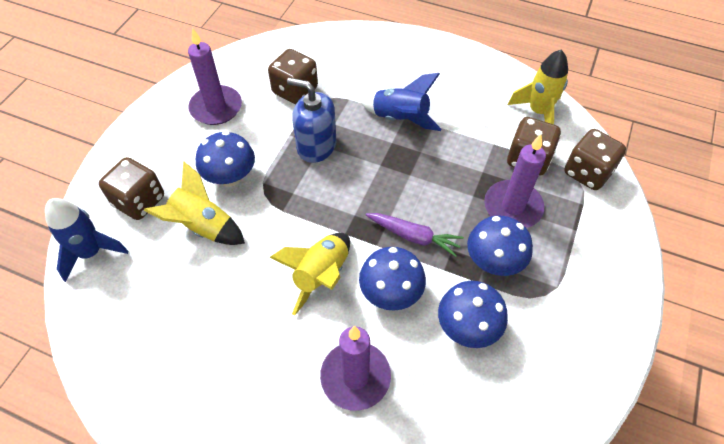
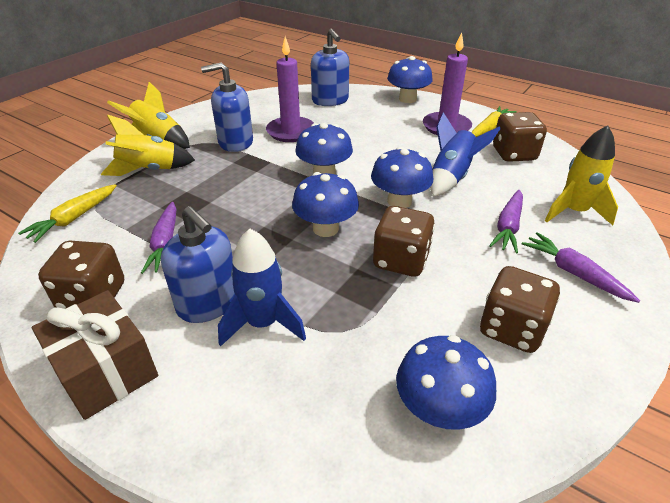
blue mushroom: 4 -> 5
blue soap dispenser: 1 -> 3
brown gift: 0 -> 1
purple candle: 3 -> 2
purple carrot: 1 -> 3
yellow carrot: 0 -> 2

